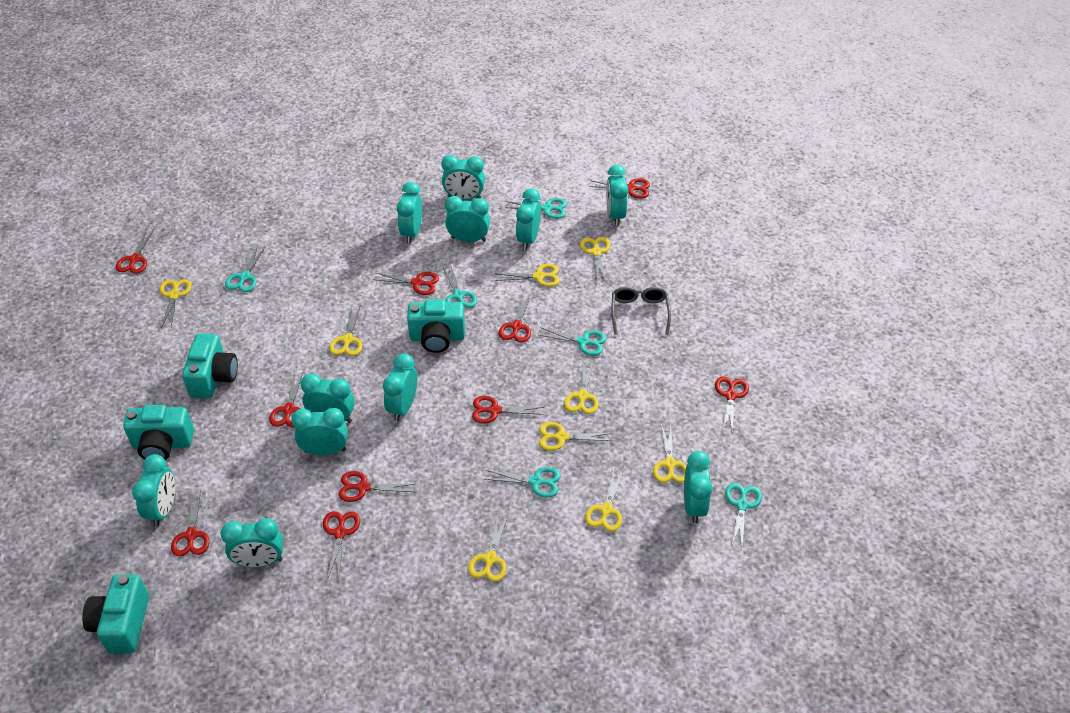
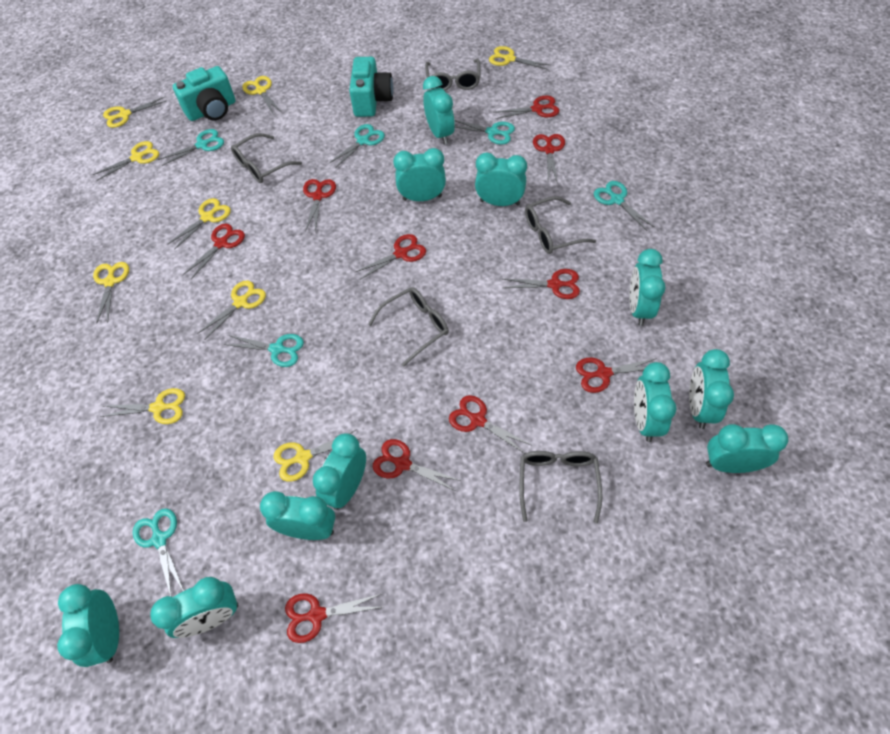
grey glasses: 1 -> 5
turquoise camera: 4 -> 2

